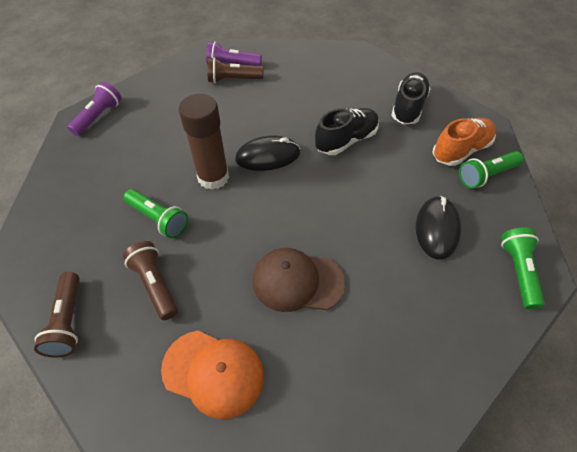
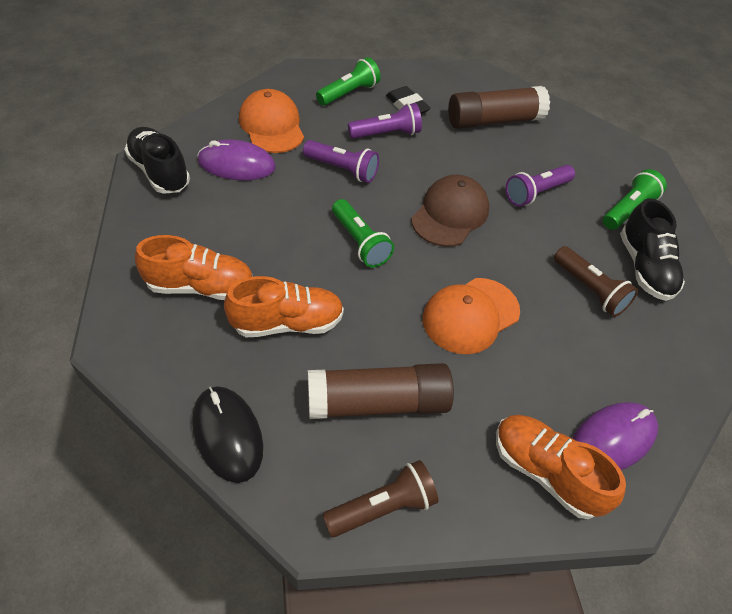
black eraser: 0 -> 1
black mouse: 2 -> 1
brown flashlight: 3 -> 2
brown glue stick: 1 -> 2
orange cap: 1 -> 2
orange shoe: 1 -> 3
purple flashlight: 2 -> 3
purple mouse: 0 -> 2

